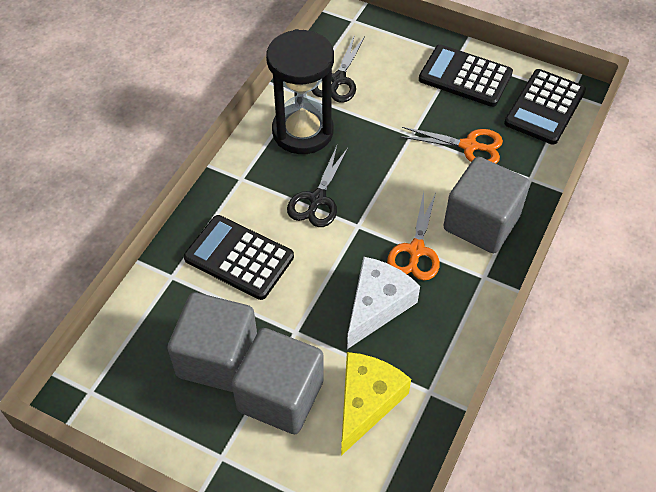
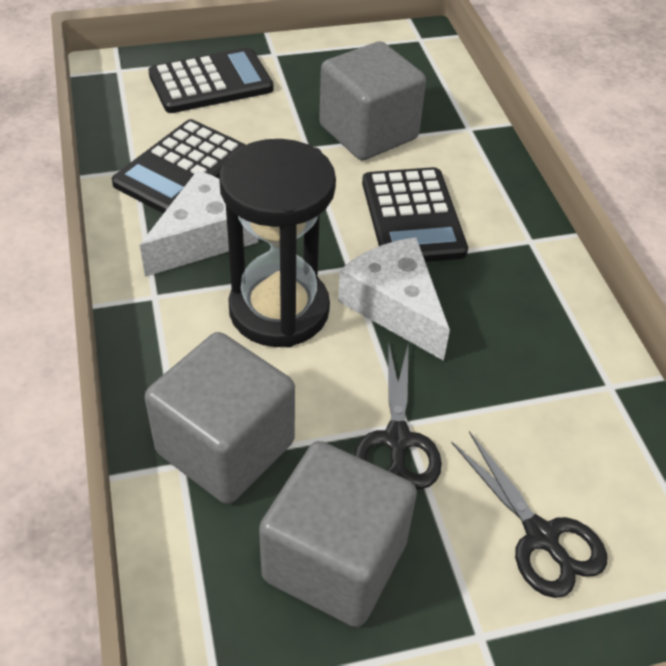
orange scissors: 2 -> 0
white cheese: 1 -> 2
yellow cheese: 1 -> 0

